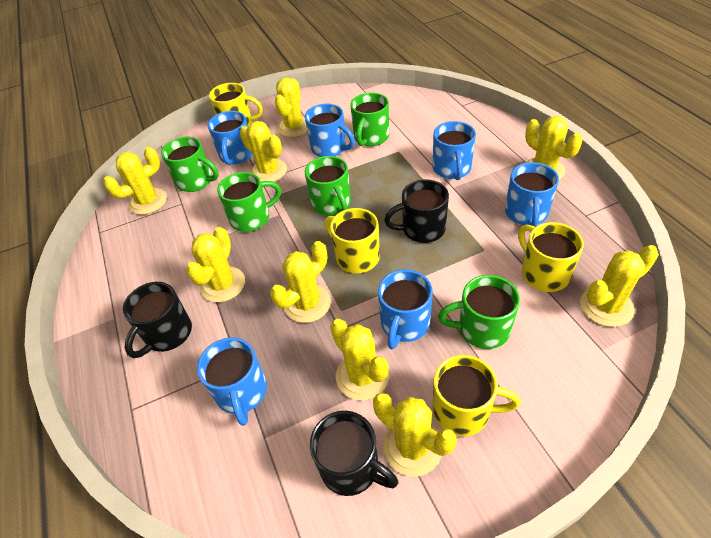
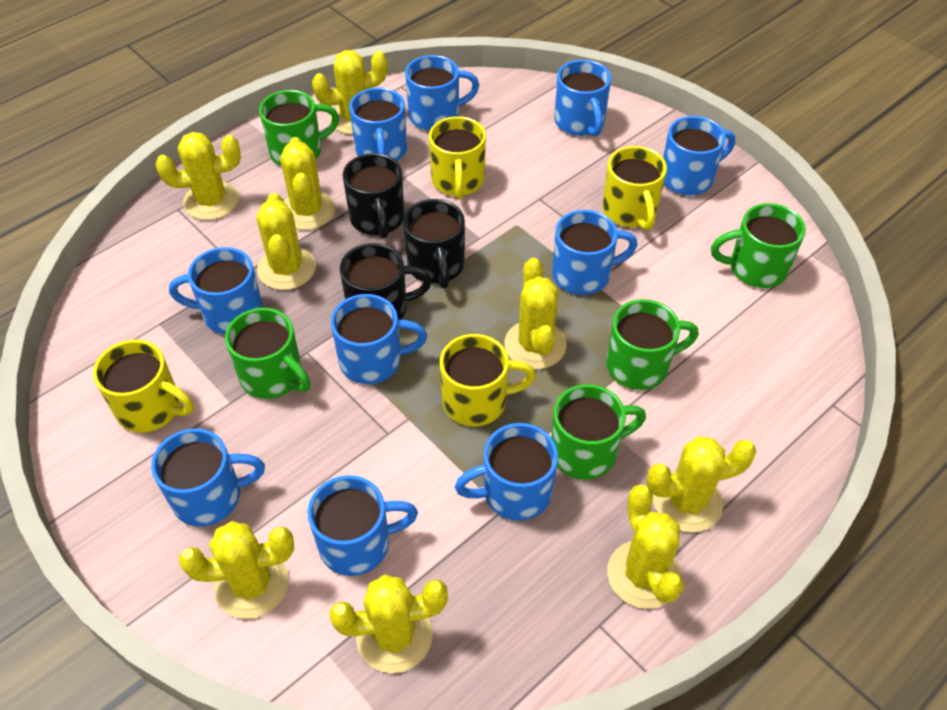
blue mug: 6 -> 10

